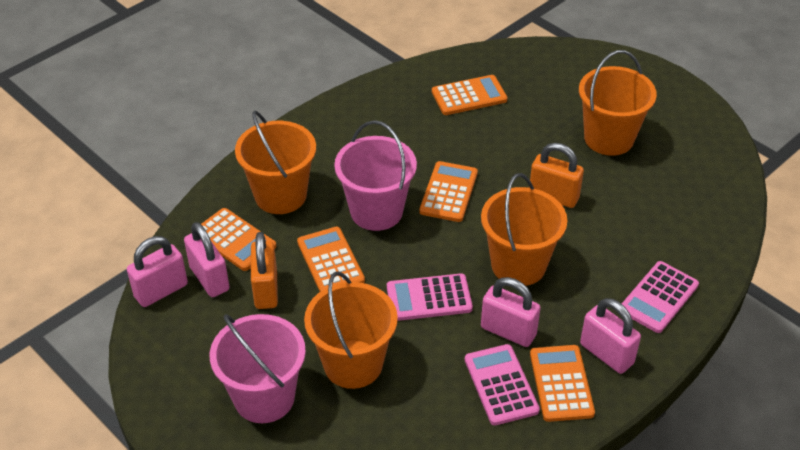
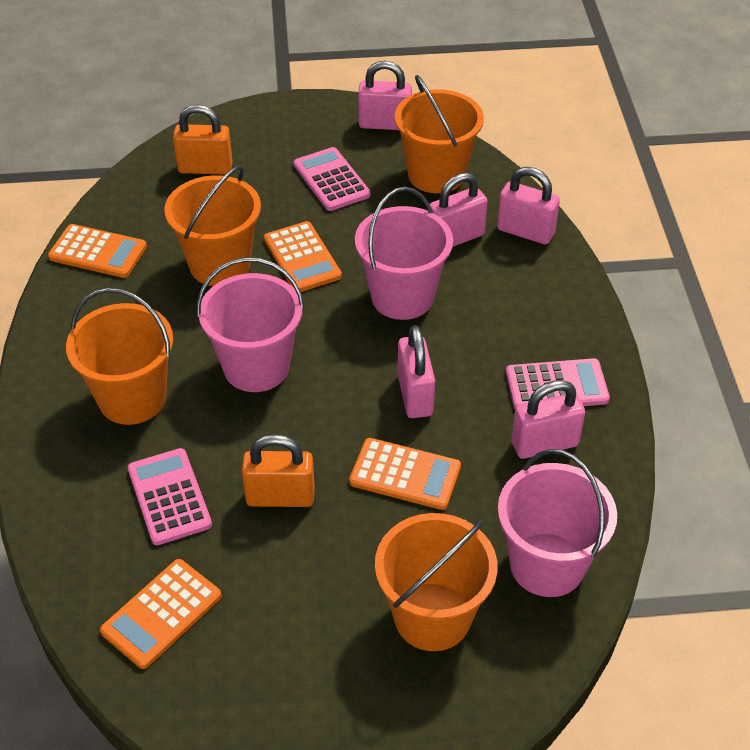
orange calculator: 5 -> 4
pink bucket: 2 -> 3
pink padlock: 4 -> 5

